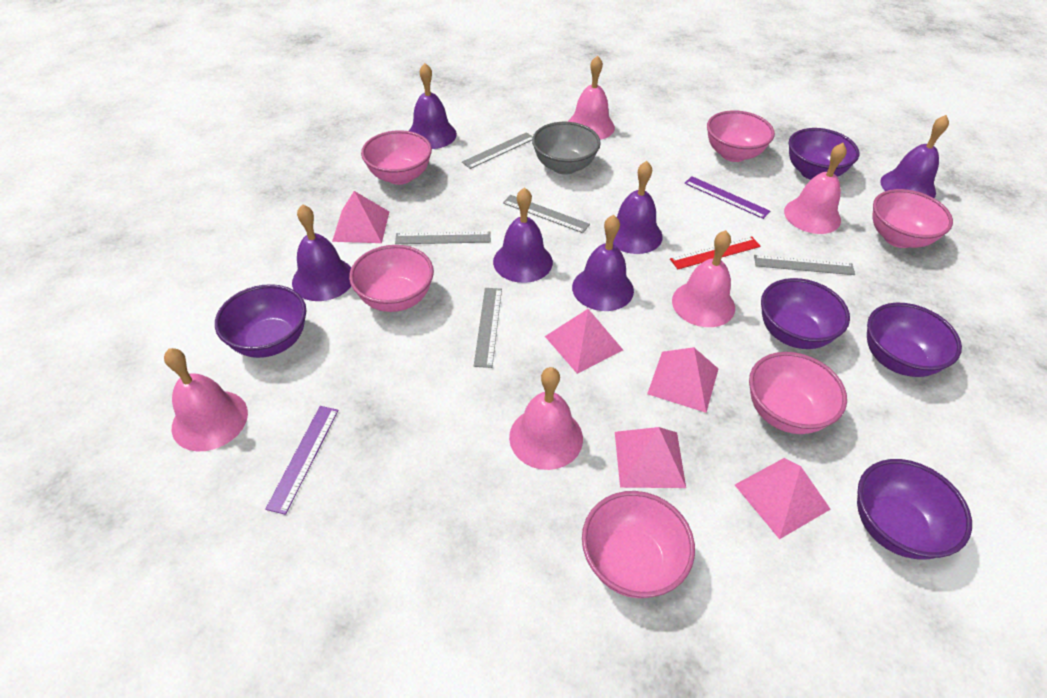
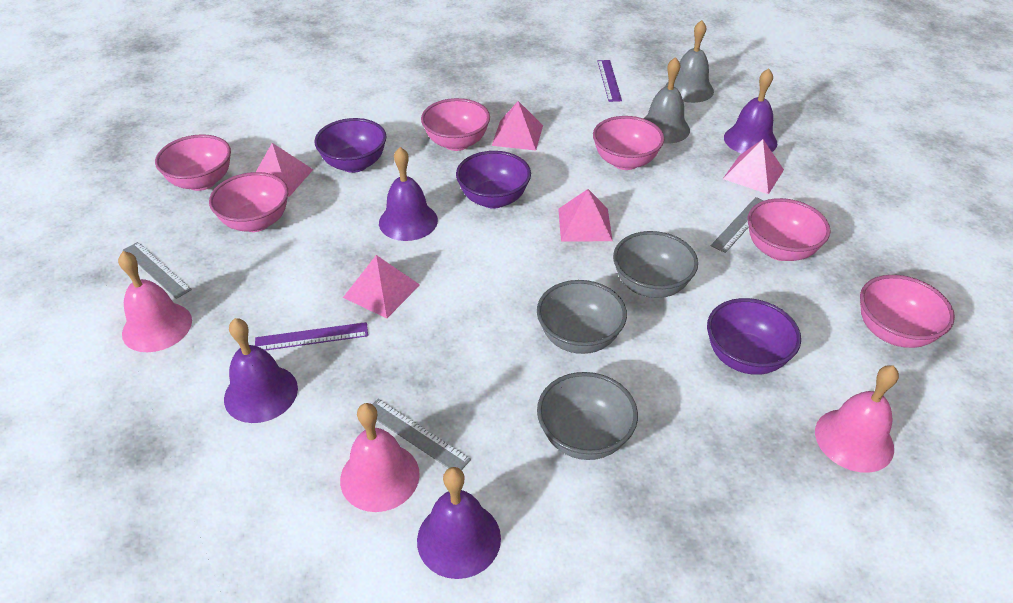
grey bell: 0 -> 2
grey bowl: 1 -> 3
grey ruler: 5 -> 3
pink bell: 5 -> 3
purple bell: 6 -> 4
purple bowl: 5 -> 3
red ruler: 1 -> 0

